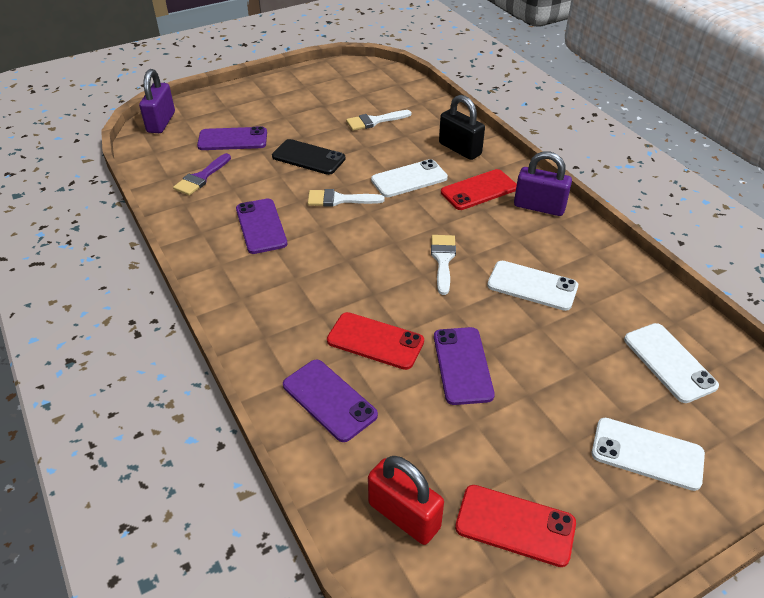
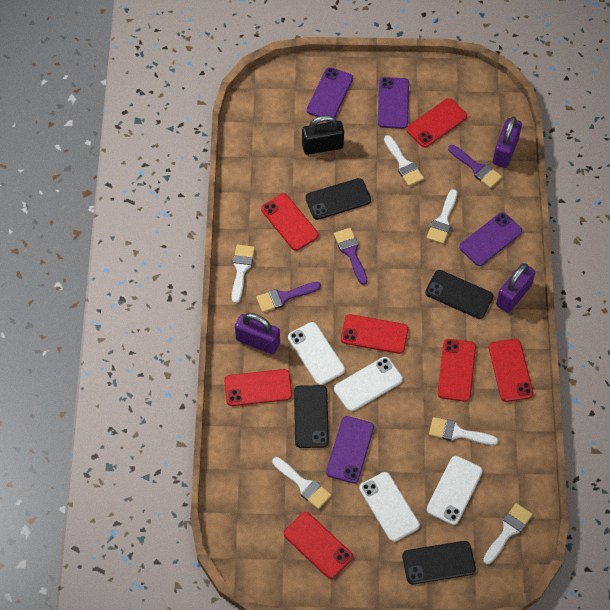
black phone: 1 -> 4
purple brush: 1 -> 3
purple padlock: 2 -> 3
red padlock: 1 -> 0
red phone: 3 -> 7
white brush: 3 -> 6

